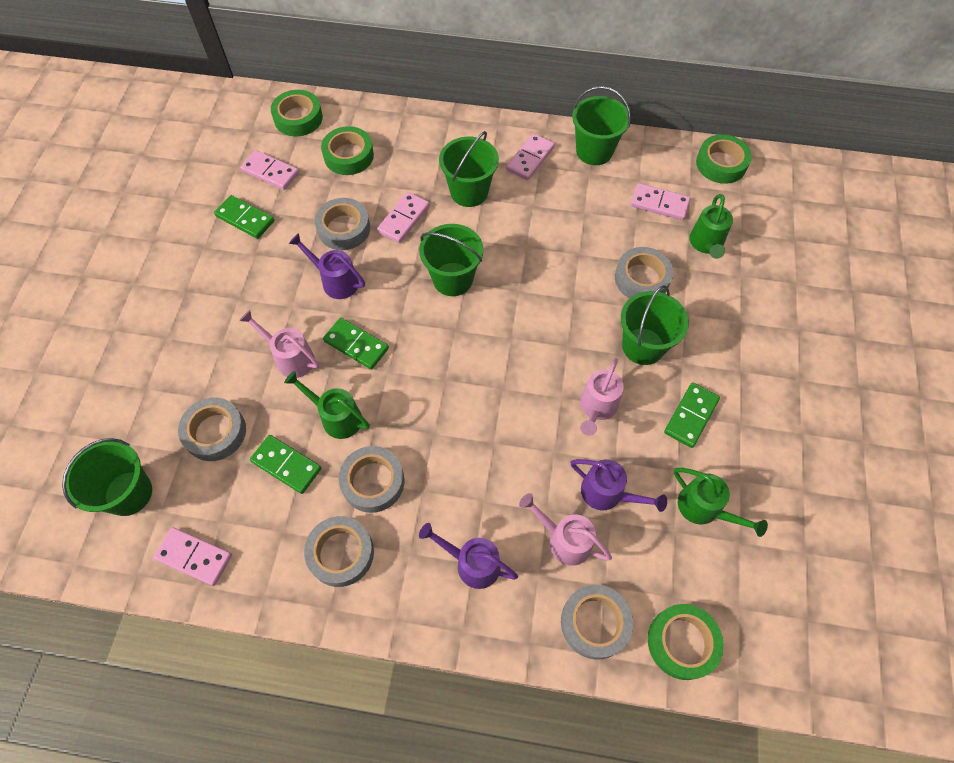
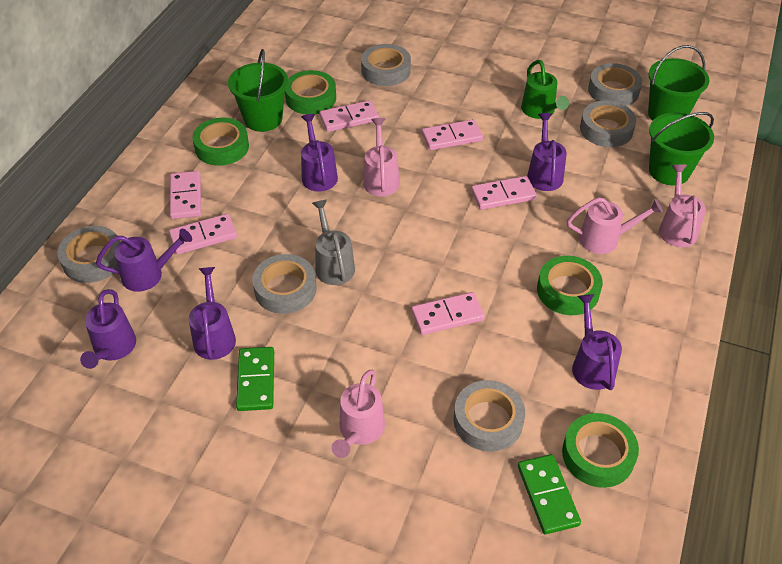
green bucket: 5 -> 3
green domino: 4 -> 2
green watering can: 3 -> 1
grey watering can: 0 -> 1
pink domino: 5 -> 6
pink watering can: 3 -> 4
purple watering can: 3 -> 6

